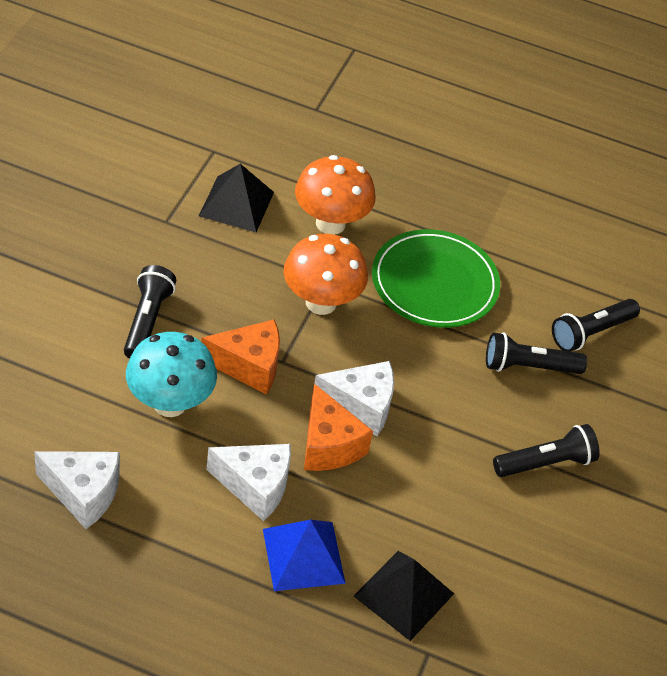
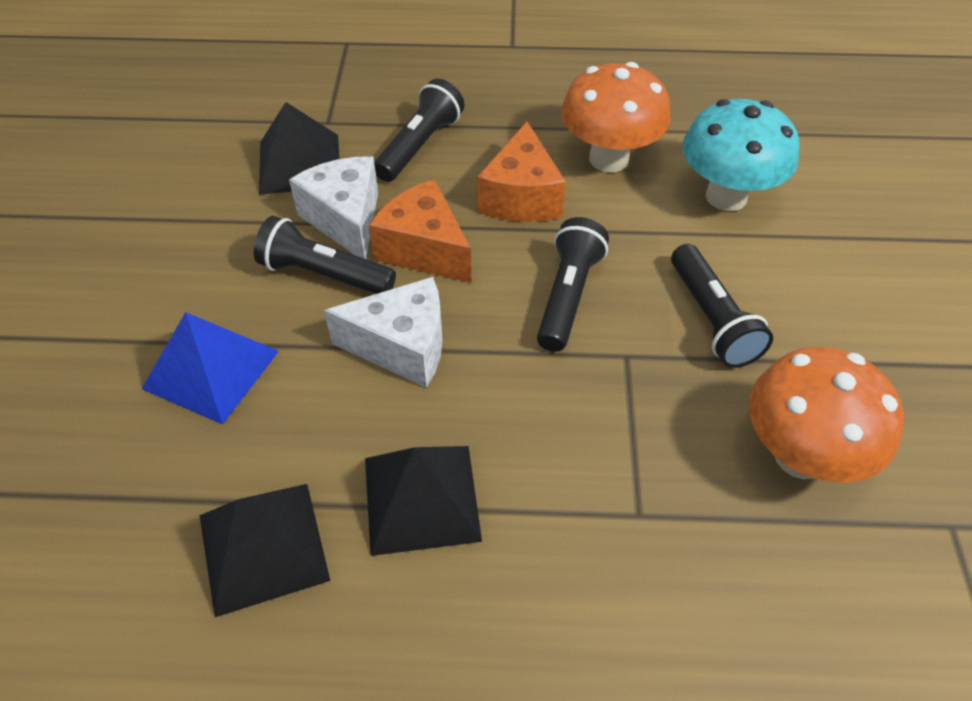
black pyramid: 2 -> 3
green plate: 1 -> 0
white cheese: 3 -> 2

